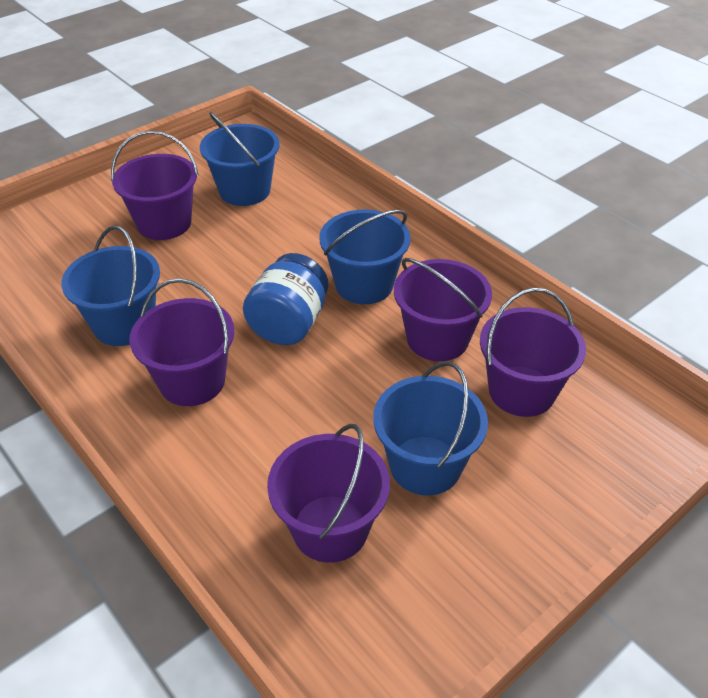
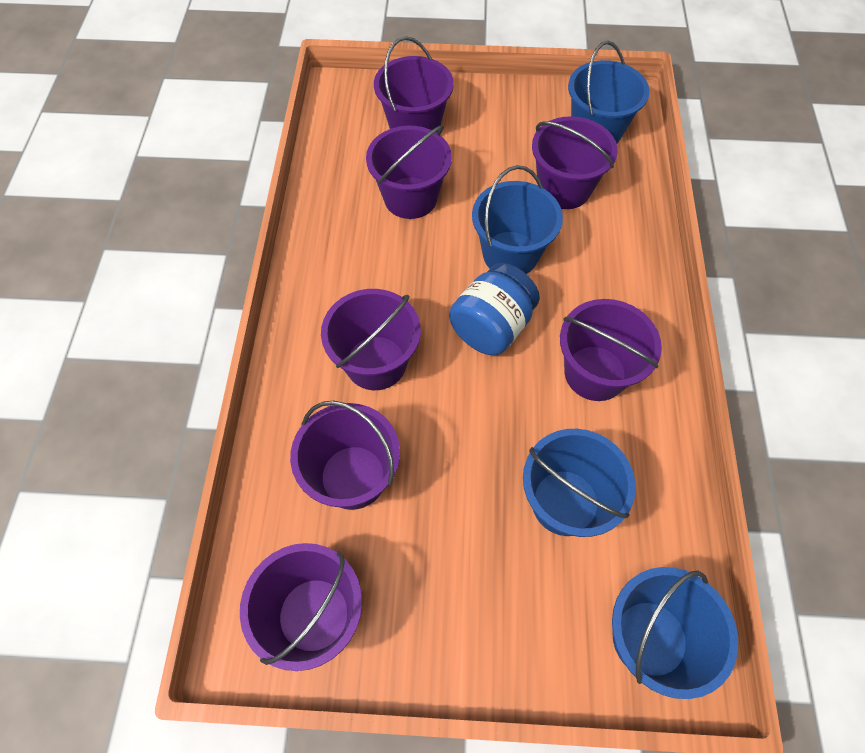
purple bucket: 5 -> 7

